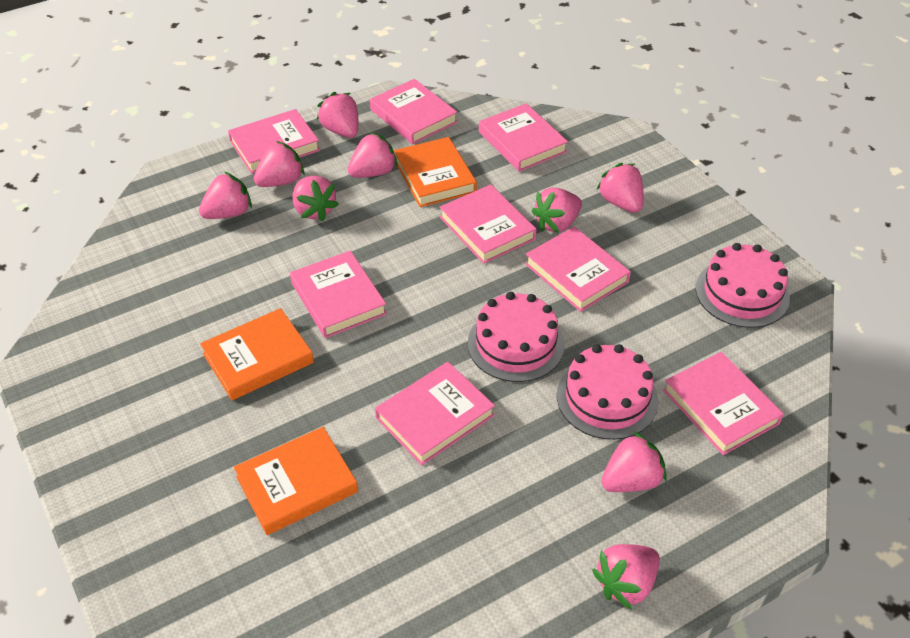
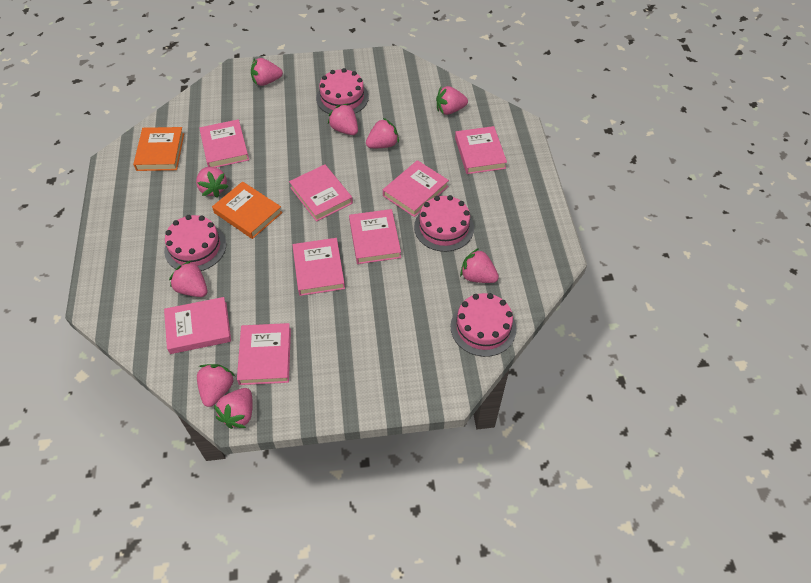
orange book: 3 -> 2
pink cake: 3 -> 4

